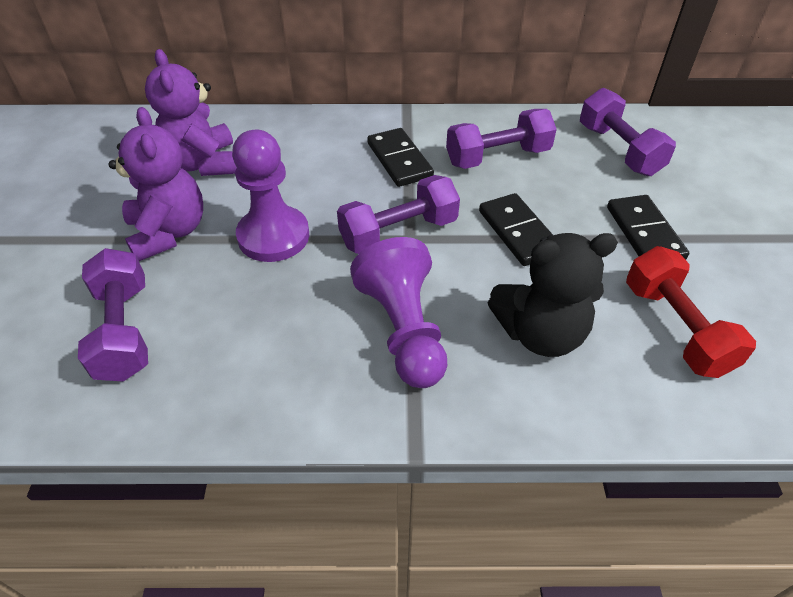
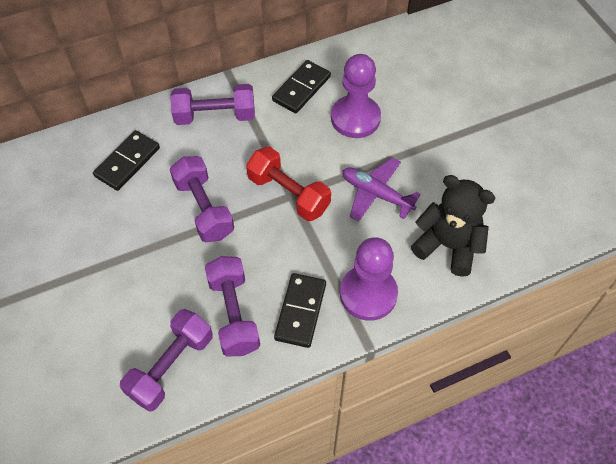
purple plane: 0 -> 1
purple teddy bear: 2 -> 0

